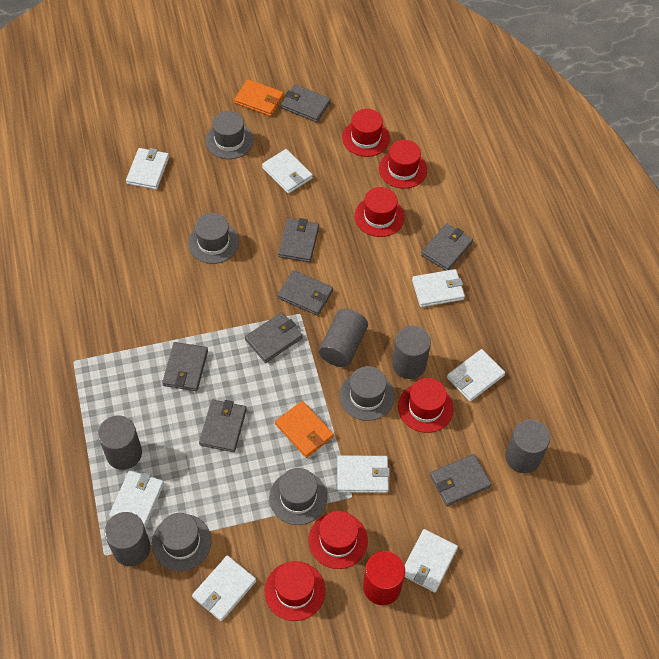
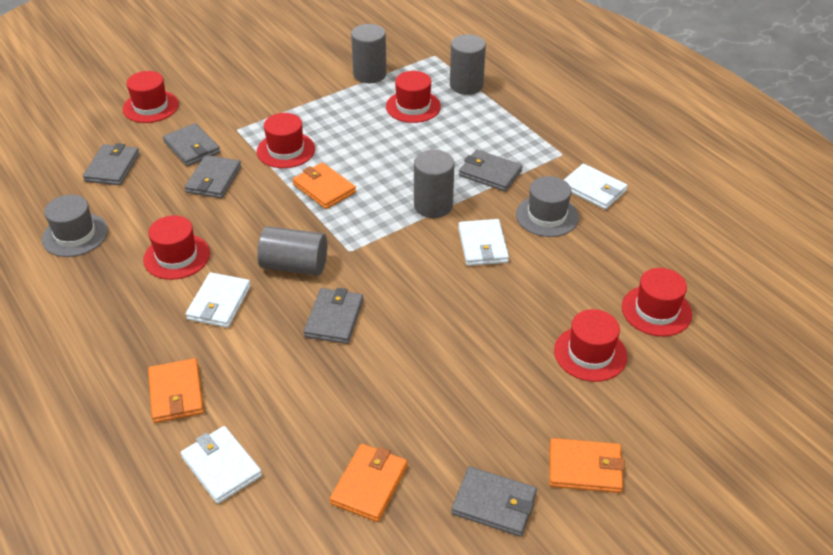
grey cylinder: 5 -> 4
grey hat: 5 -> 2
grey wallet: 8 -> 6
orange wallet: 2 -> 4
red cylinder: 1 -> 0
white wallet: 8 -> 4

